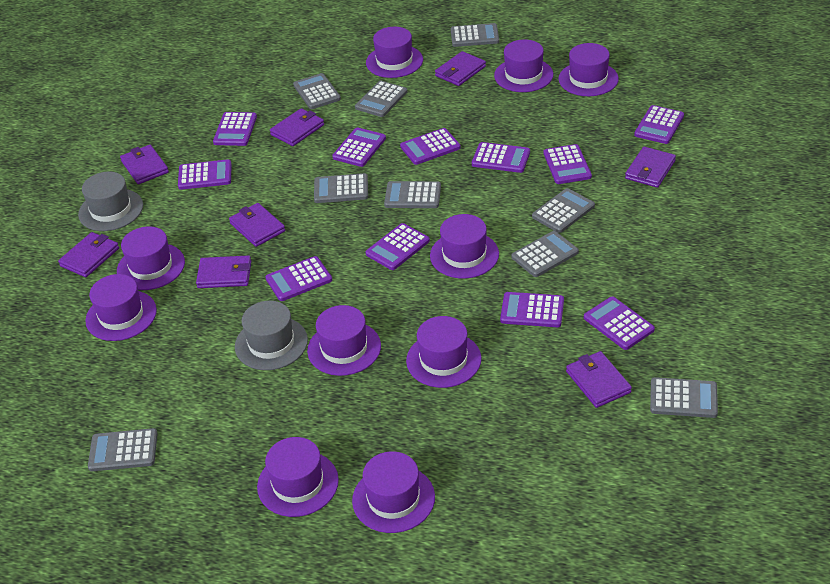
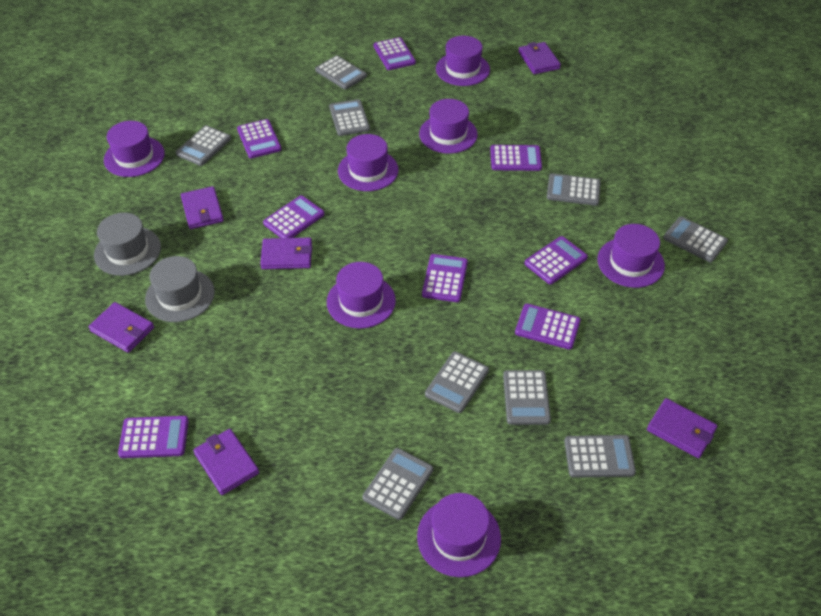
purple calculator: 11 -> 8
purple hat: 10 -> 7
purple wallet: 8 -> 6

